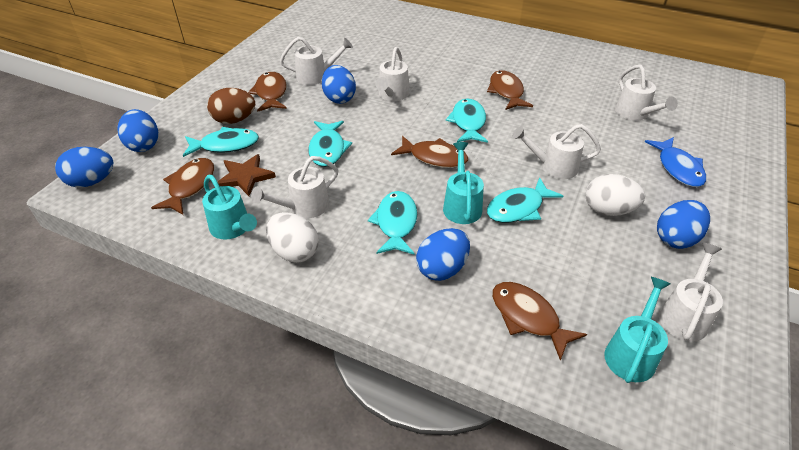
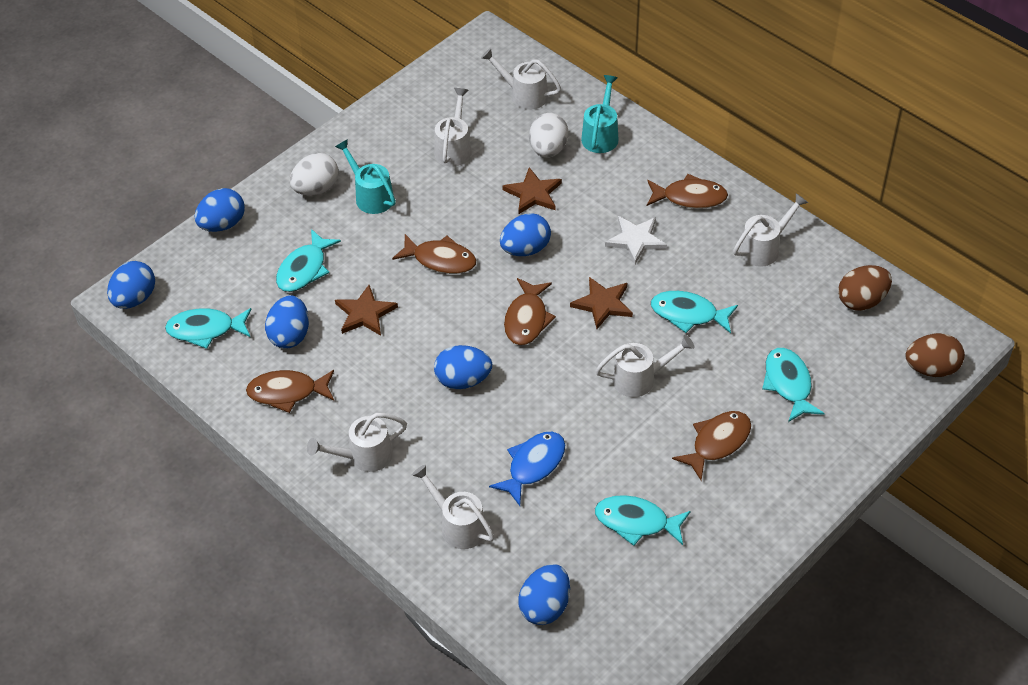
blue egg: 5 -> 6
brown egg: 1 -> 2
brown star: 1 -> 3
turquoise watering can: 3 -> 2
white star: 0 -> 1

